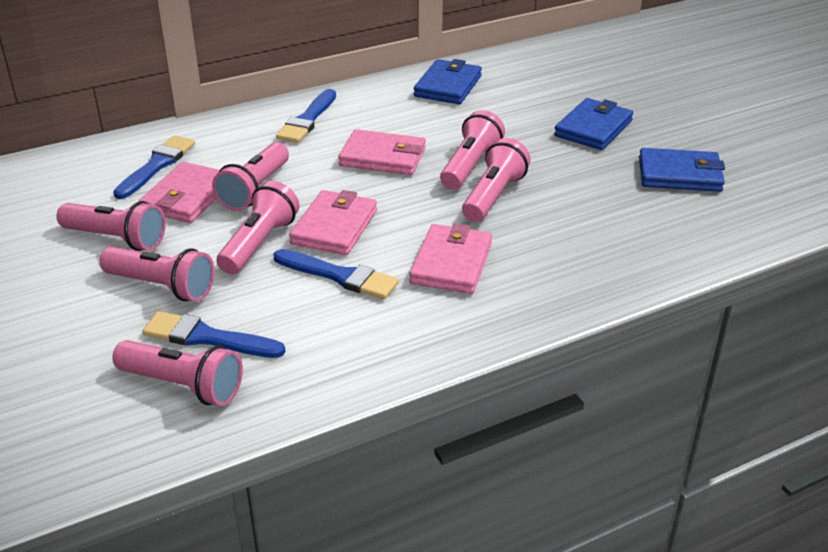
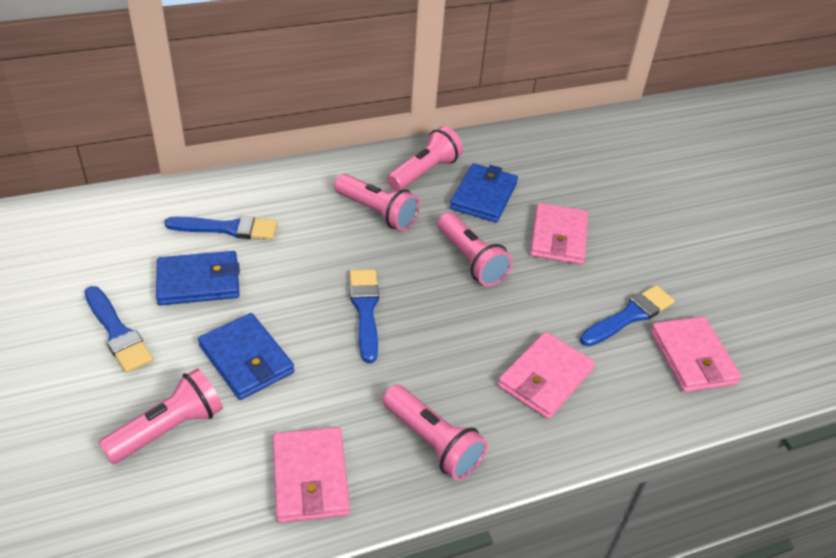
pink flashlight: 7 -> 5

